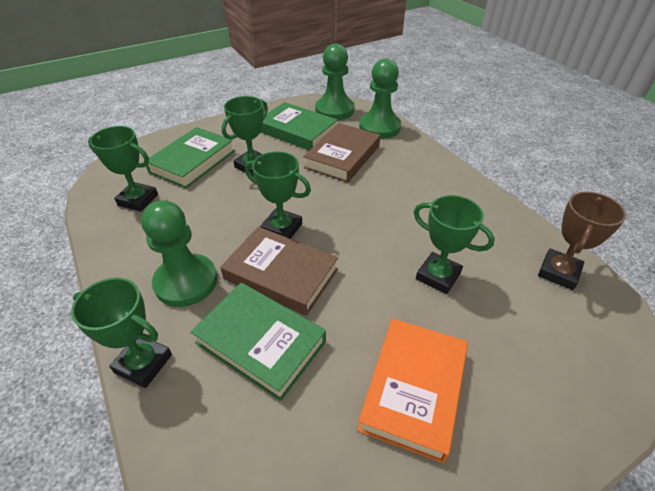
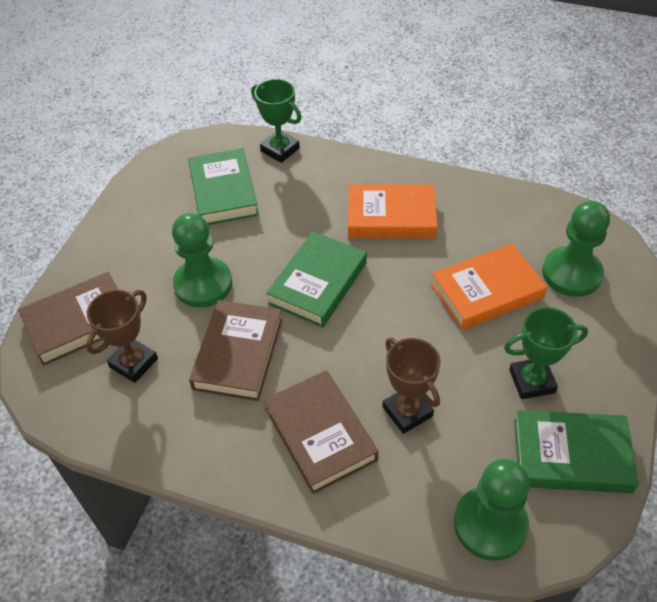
brown book: 2 -> 3
brown trophy: 1 -> 2
green trophy: 5 -> 2
orange book: 1 -> 2

